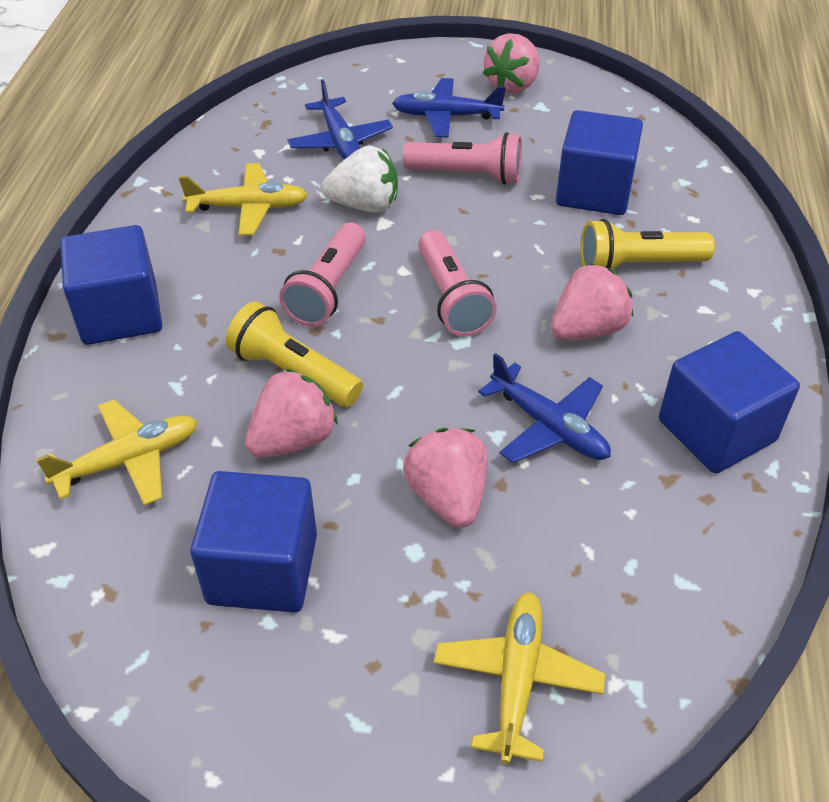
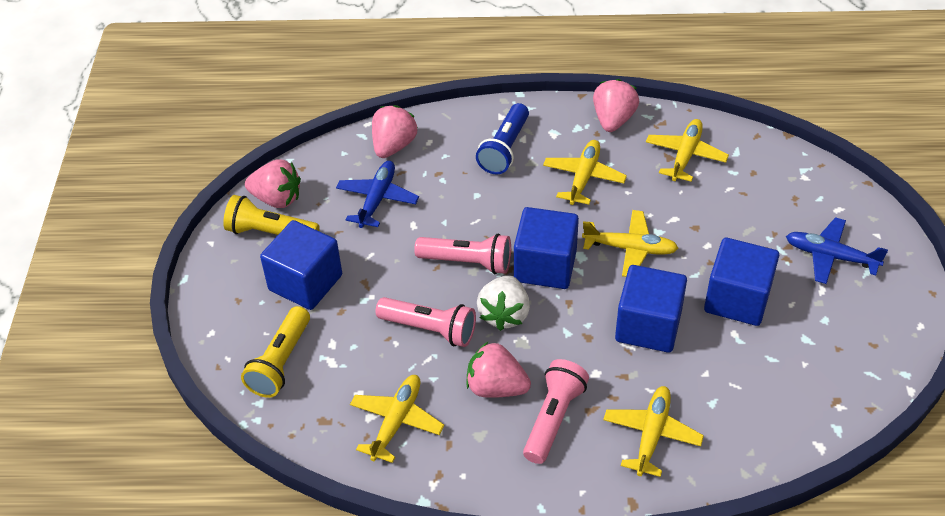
blue flashlight: 0 -> 1
blue plane: 3 -> 2
yellow plane: 3 -> 5

